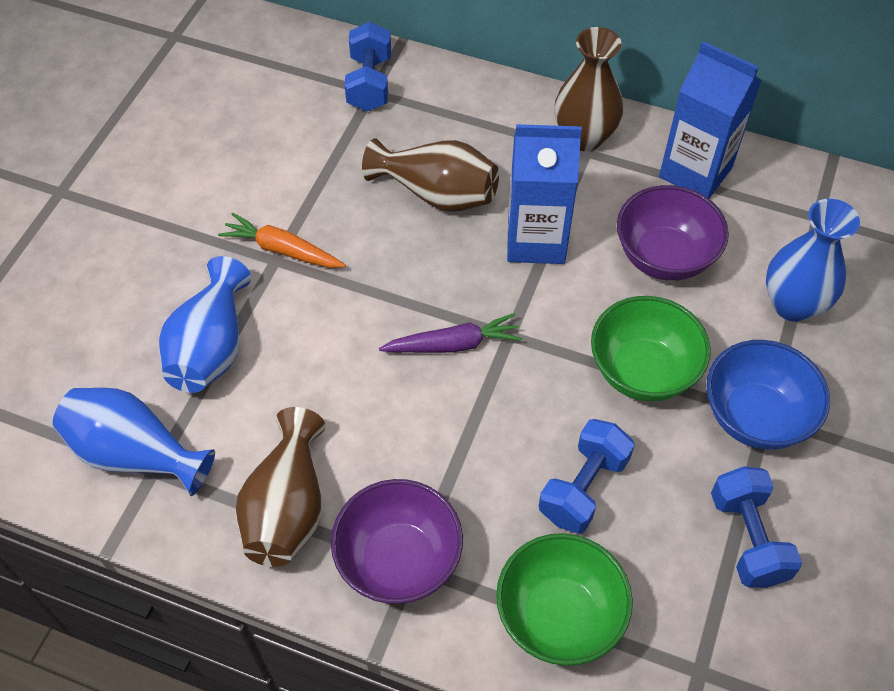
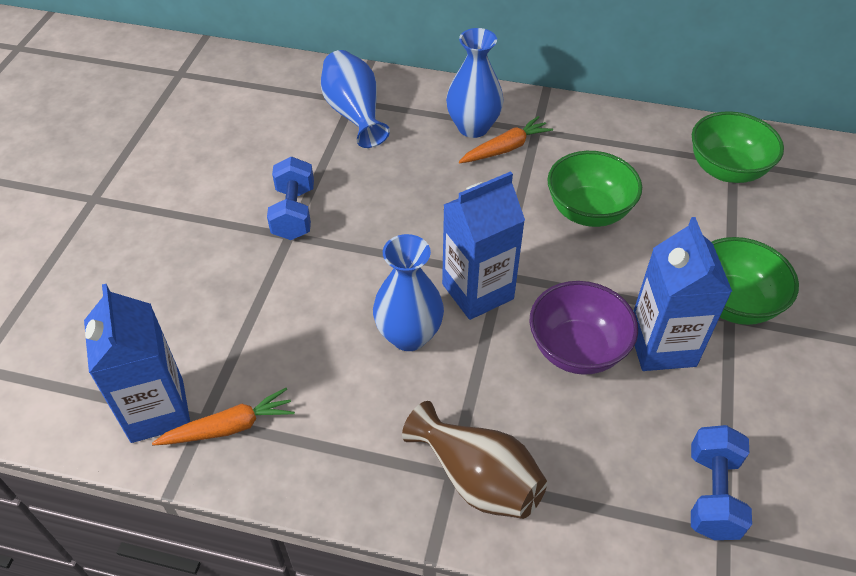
blue bowl: 1 -> 0
blue carton: 2 -> 3
blue dumbbell: 3 -> 2
brown vase: 3 -> 1
green bowl: 2 -> 3
orange carrot: 1 -> 2
purple bowl: 2 -> 1
purple carrot: 1 -> 0

